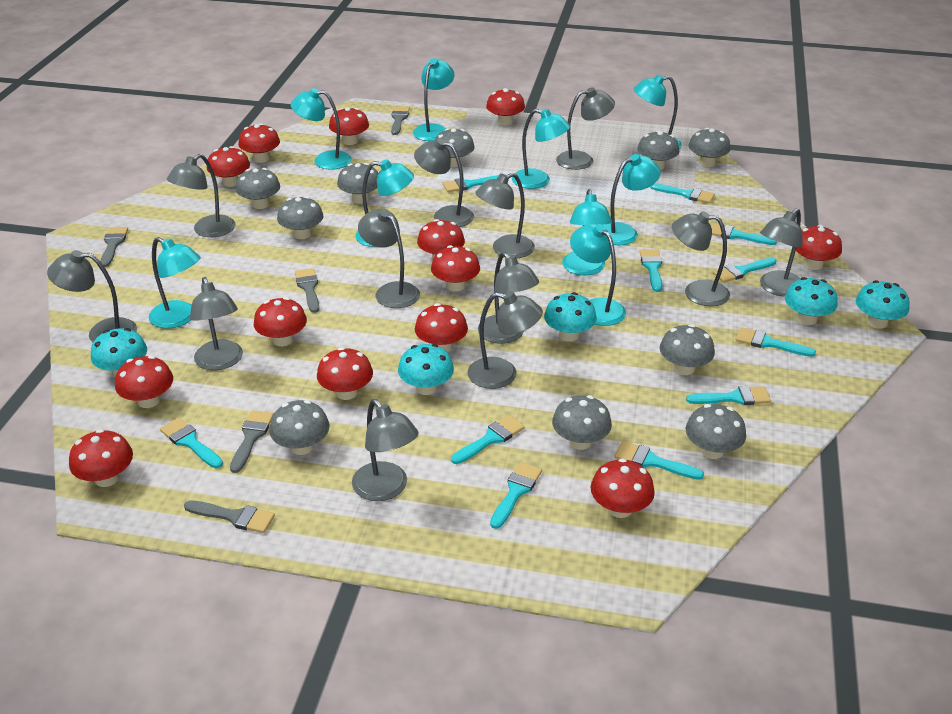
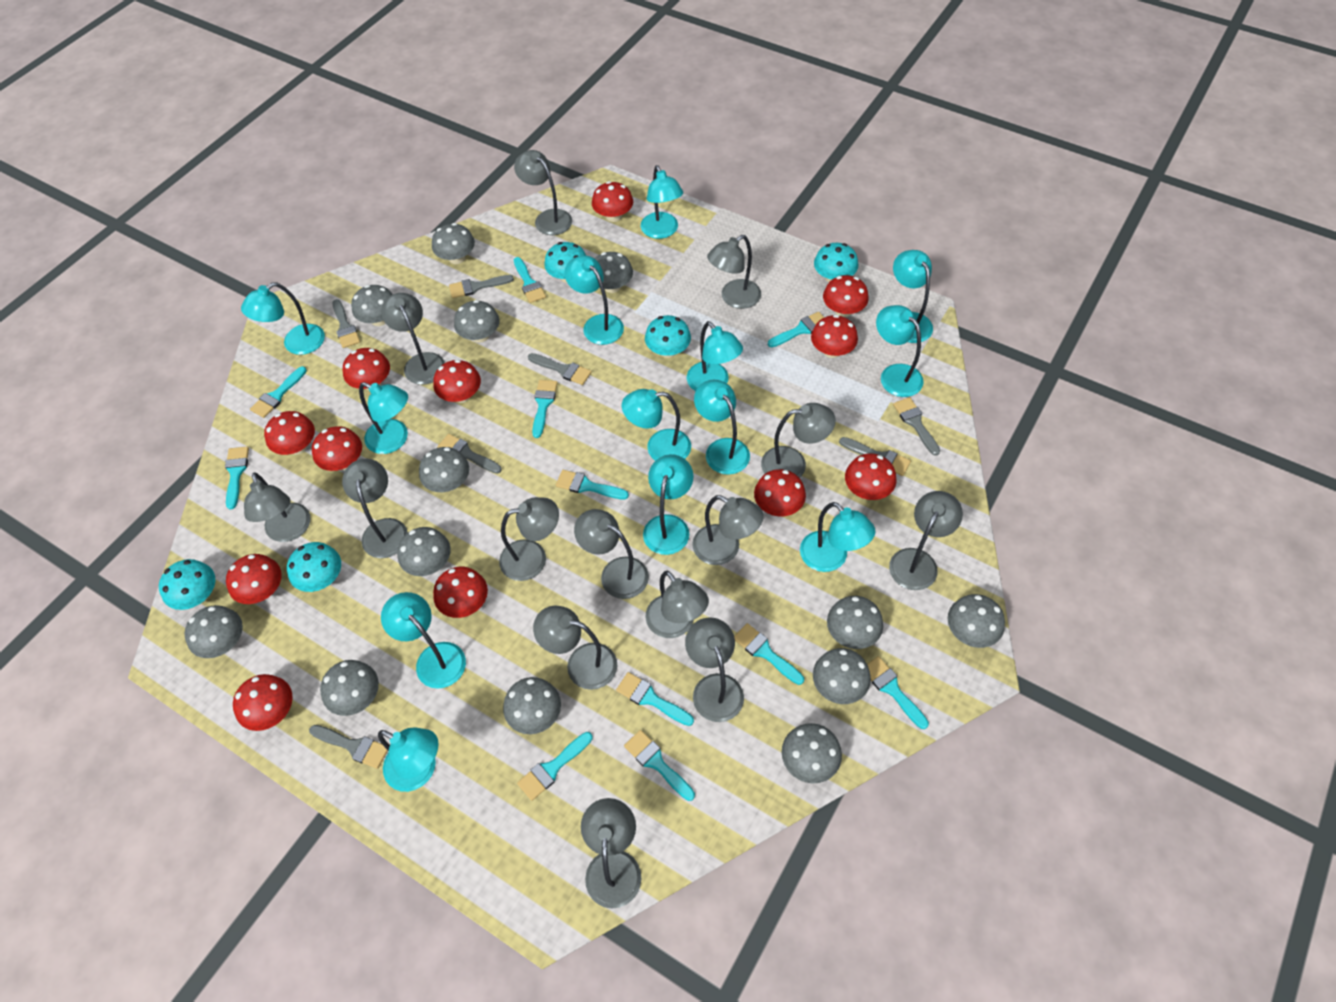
grey brush: 5 -> 7
grey lamp: 12 -> 14
grey mushroom: 10 -> 13
red mushroom: 13 -> 12
turquoise lamp: 9 -> 13

